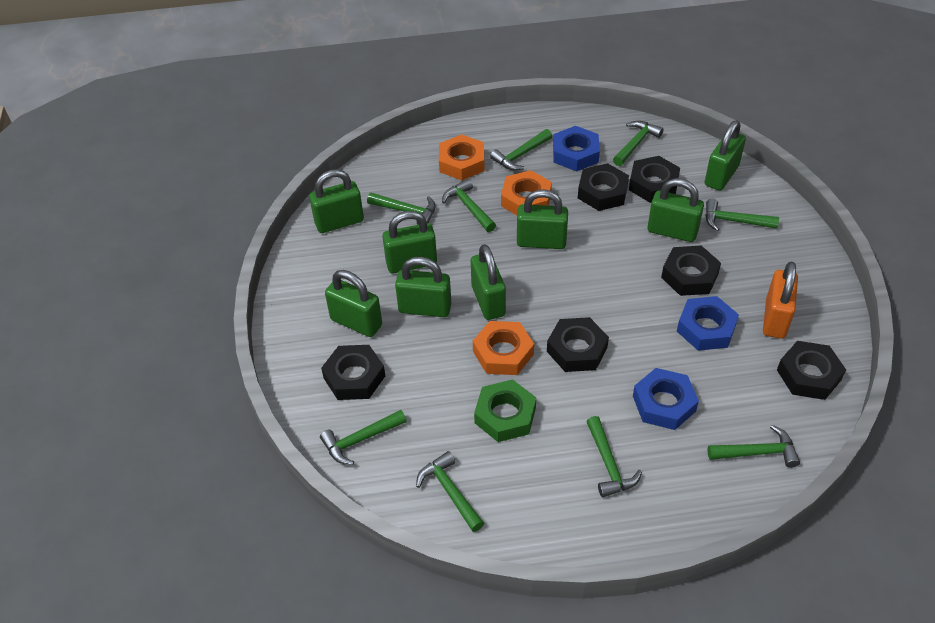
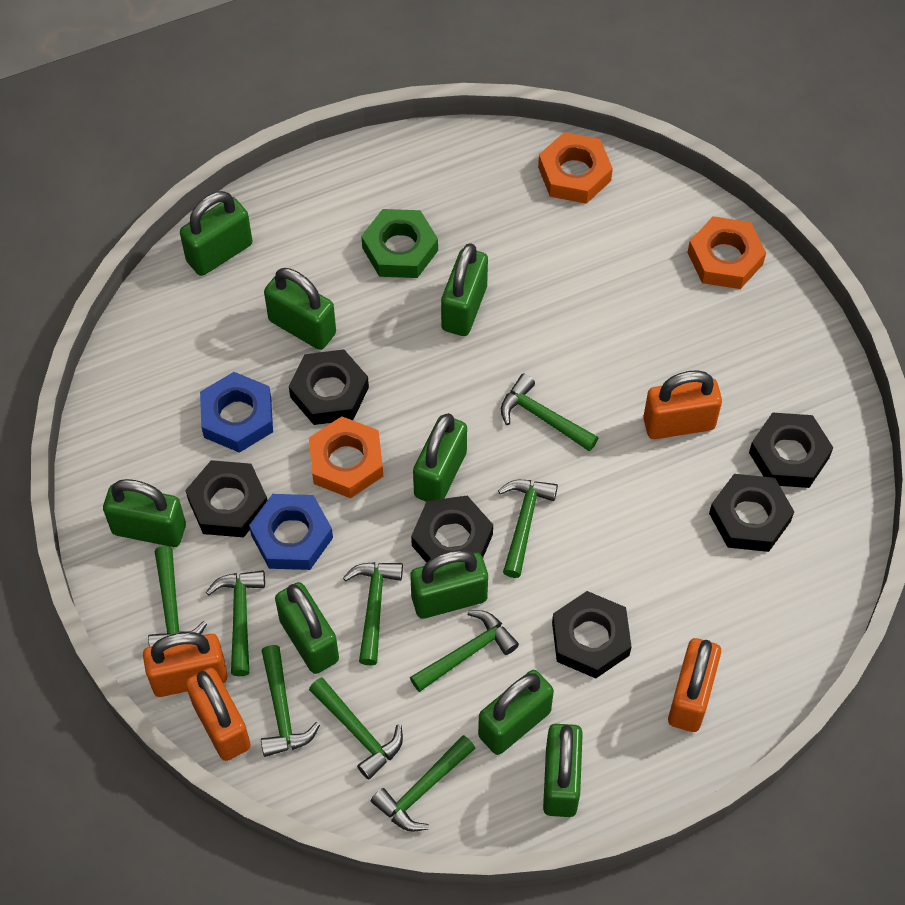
blue nut: 3 -> 2
green padlock: 8 -> 9
orange padlock: 1 -> 4

